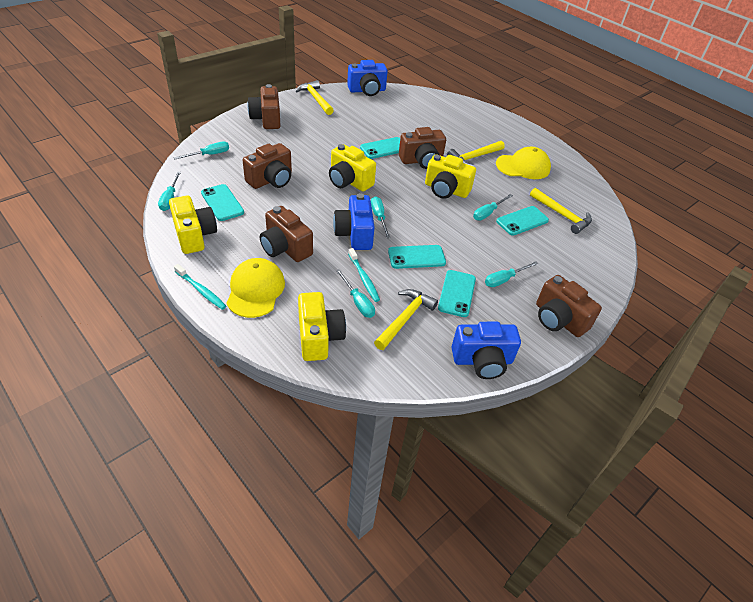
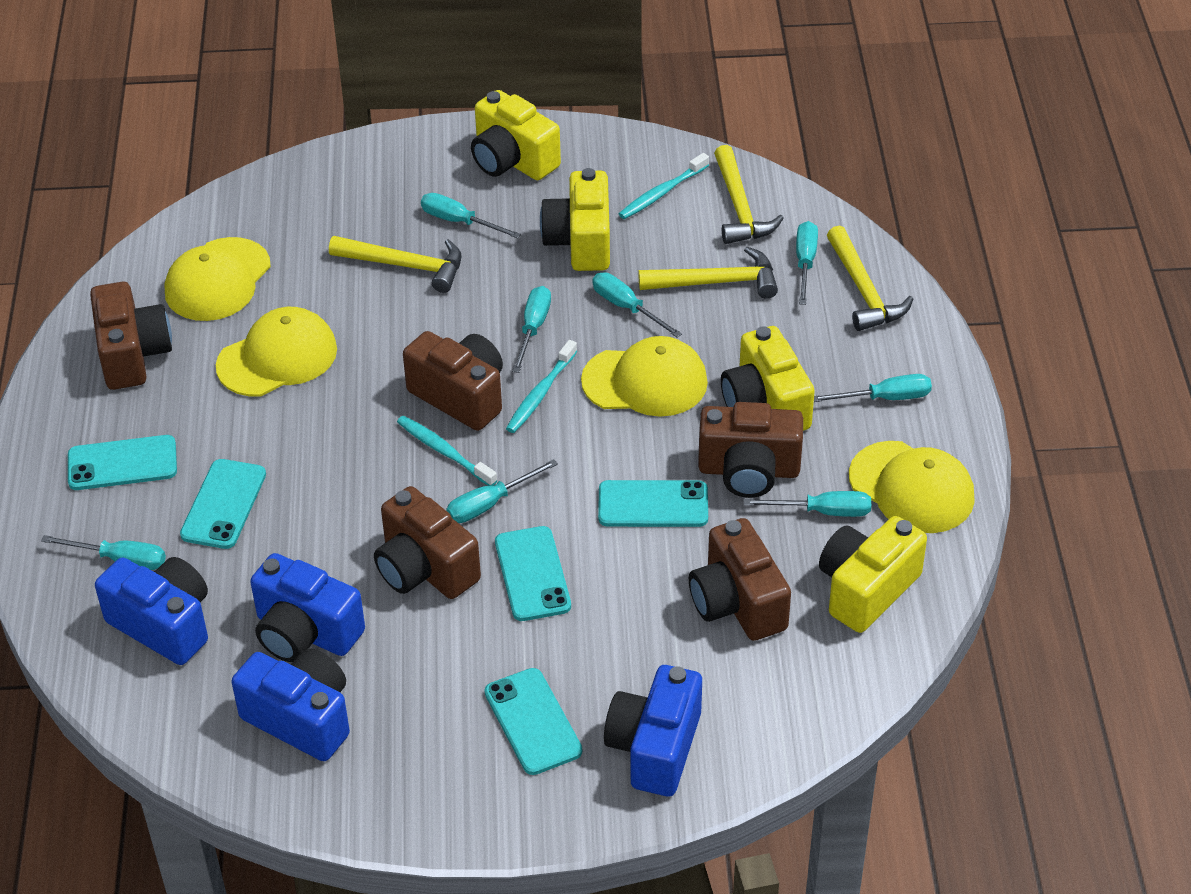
blue camera: 3 -> 4
turquoise screwdriver: 6 -> 8
turquoise toothbrush: 2 -> 3
yellow cap: 2 -> 4

